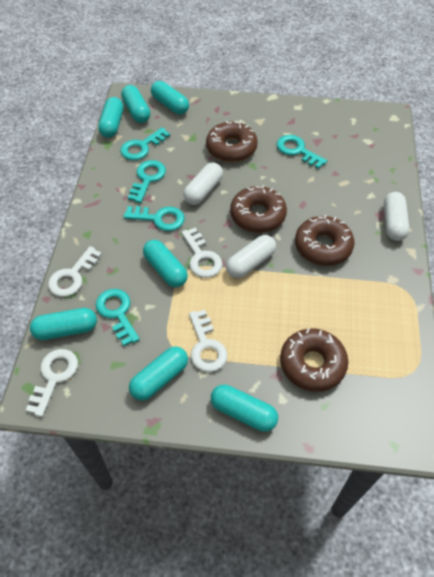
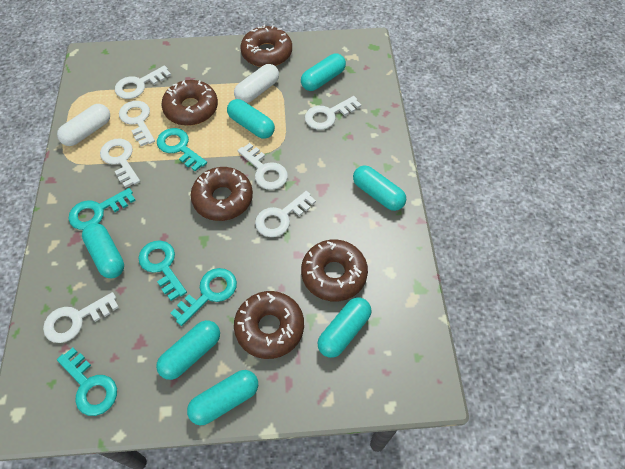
brown donut: 4 -> 5
white capsule: 3 -> 2
white key: 4 -> 7

